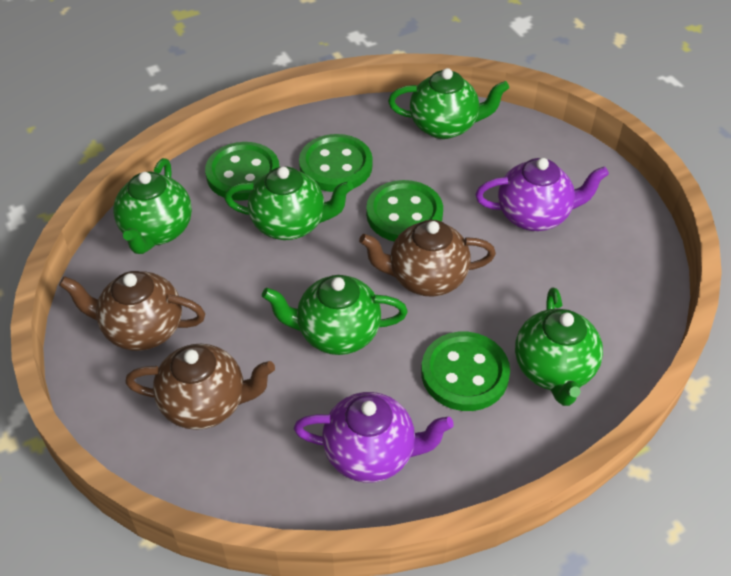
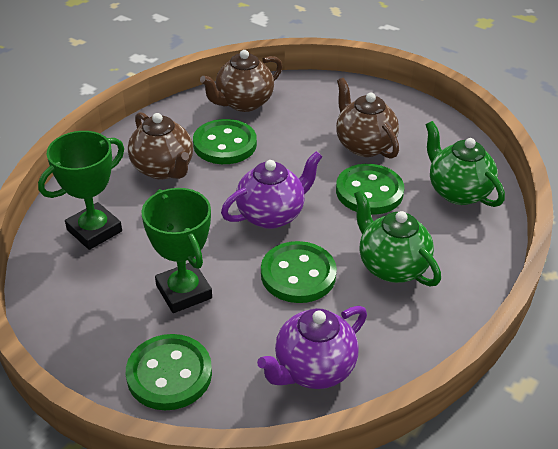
green teapot: 5 -> 2
green trophy: 0 -> 2

